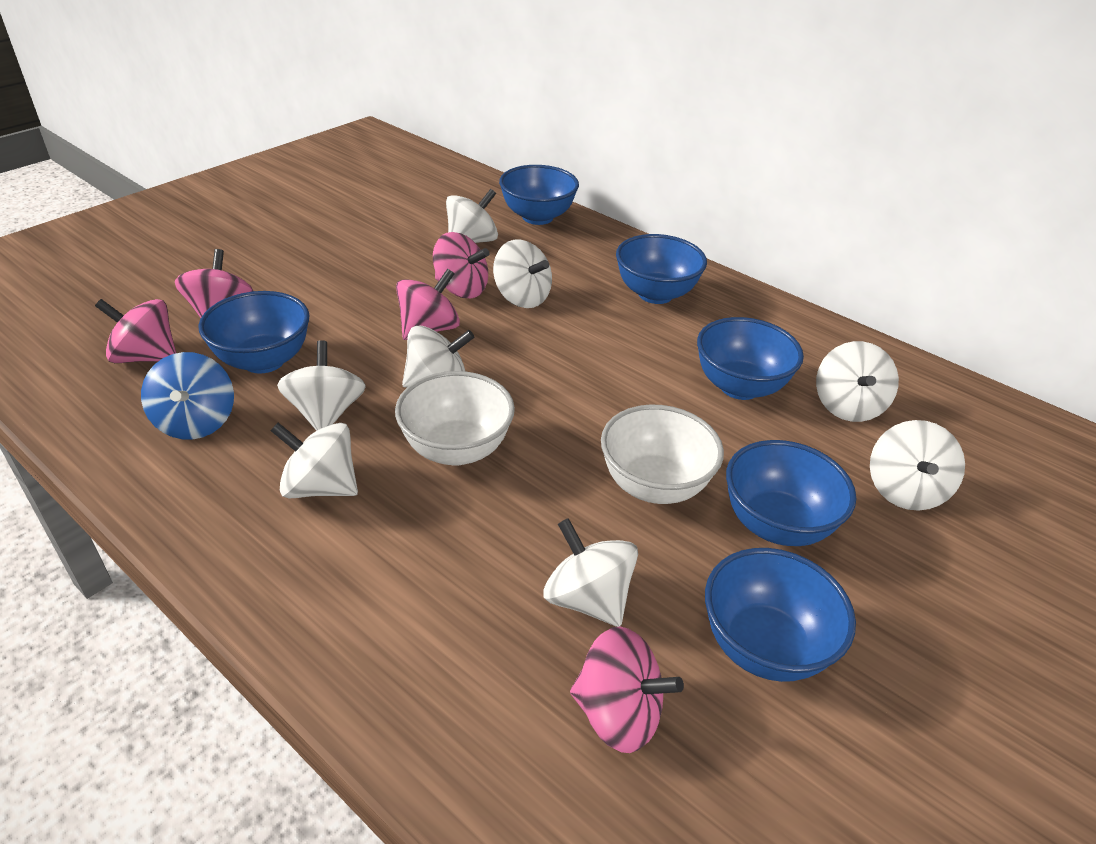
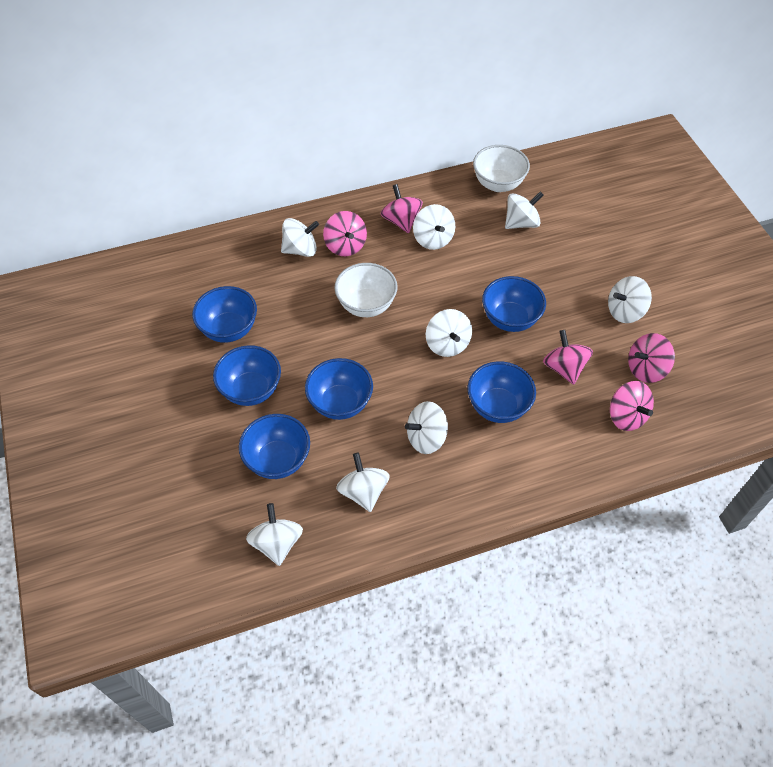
blue spinning top: 1 -> 0

